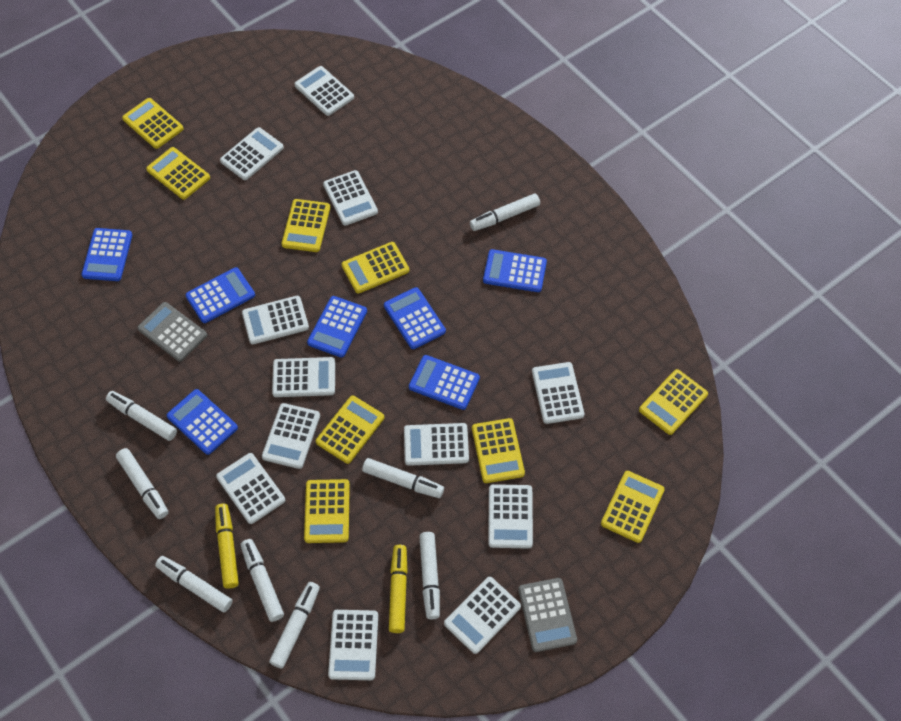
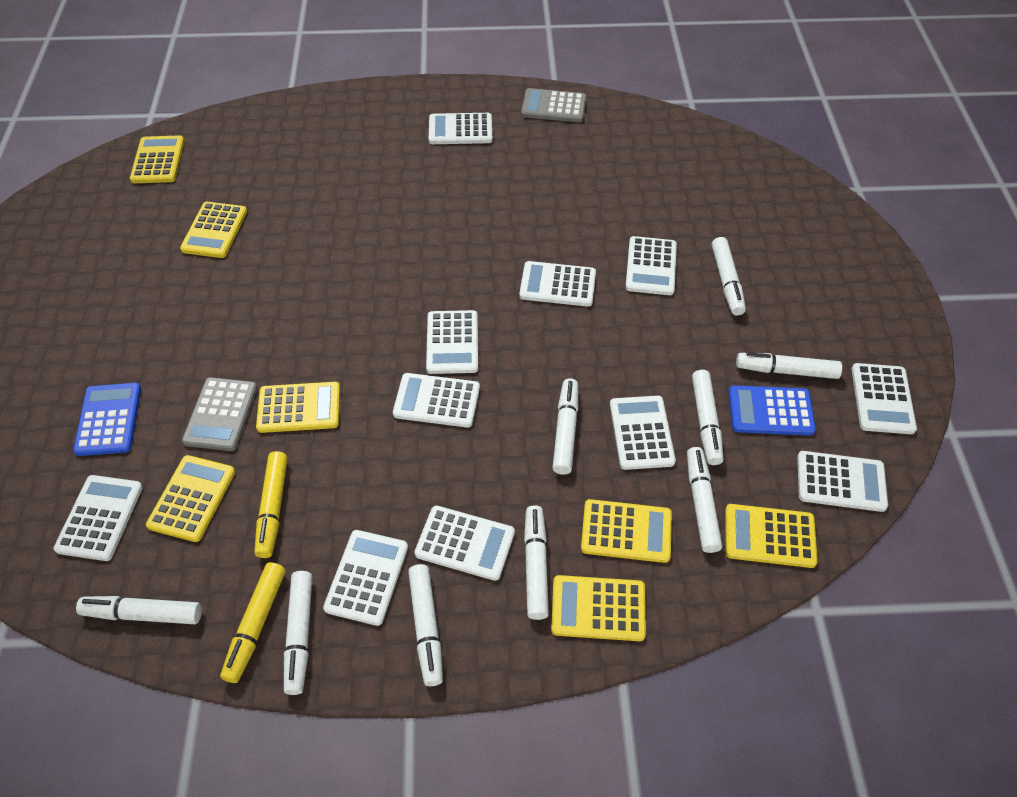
blue calculator: 7 -> 2
white calculator: 12 -> 11
white marker: 8 -> 9
yellow calculator: 9 -> 7

